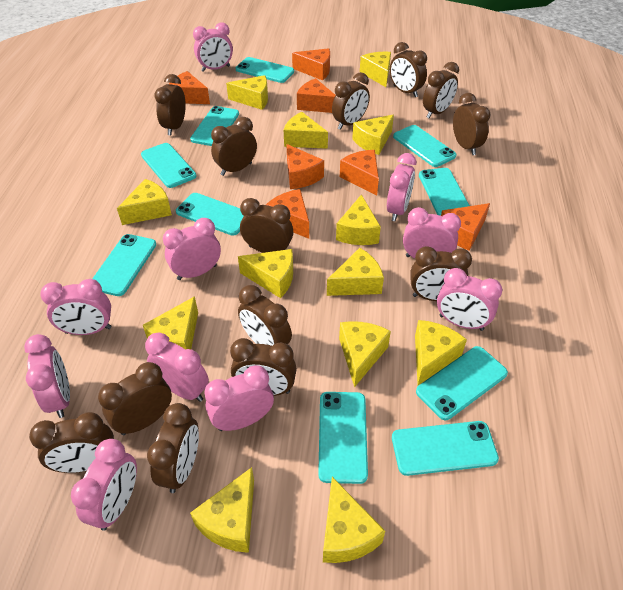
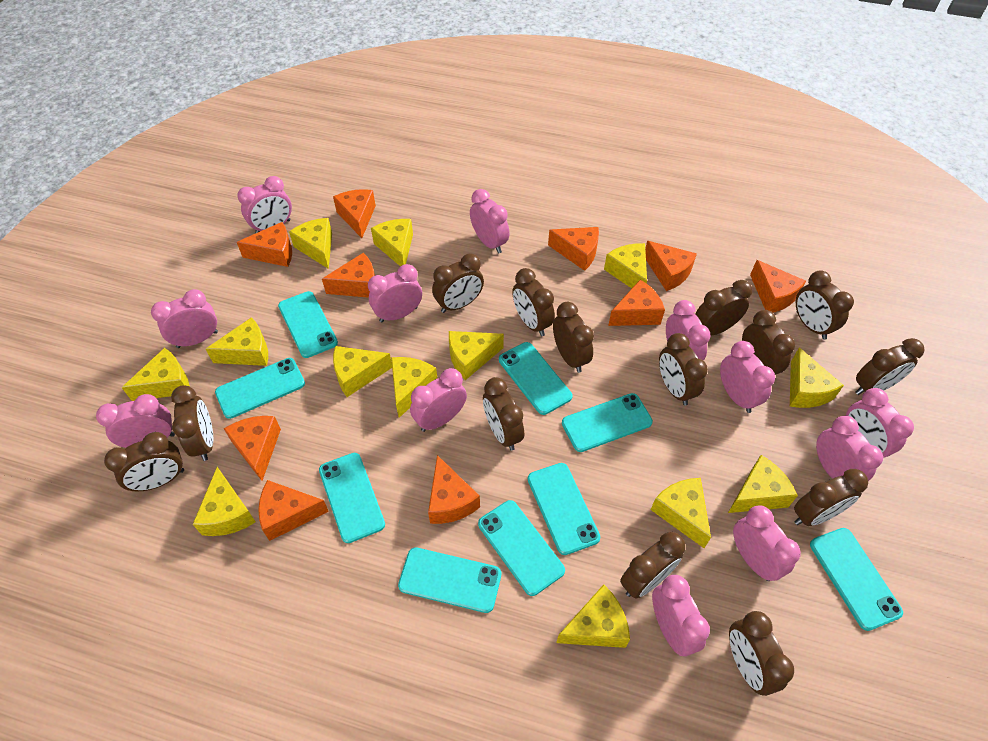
brown clock: 13 -> 14
orange cheese: 7 -> 10
pink clock: 10 -> 12
turquoise phone: 10 -> 9

